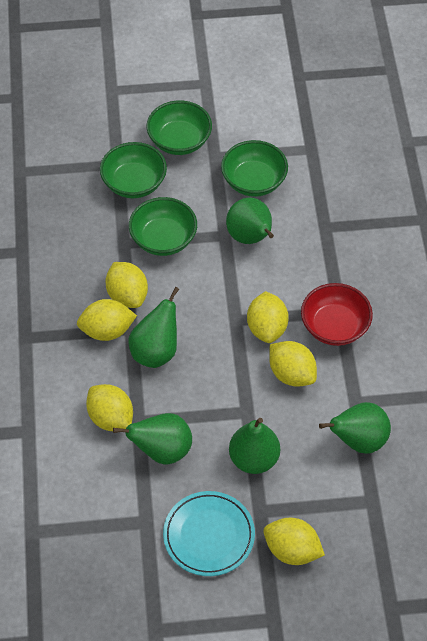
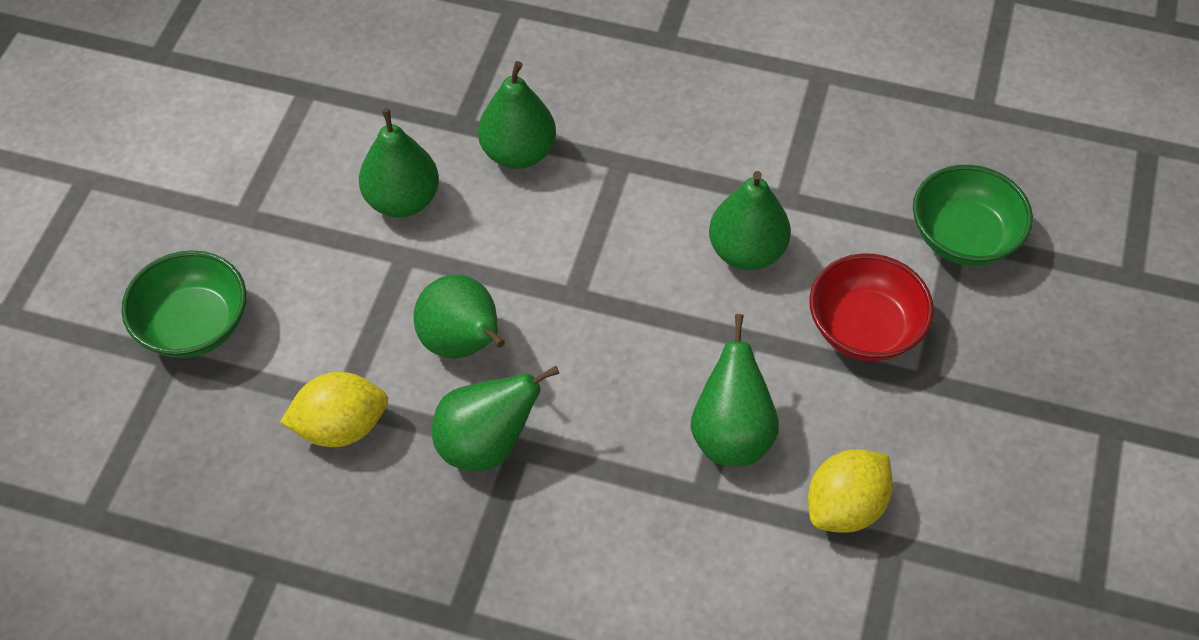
green bowl: 4 -> 2
green pear: 5 -> 6
turquoise plate: 1 -> 0
yellow lemon: 6 -> 2

